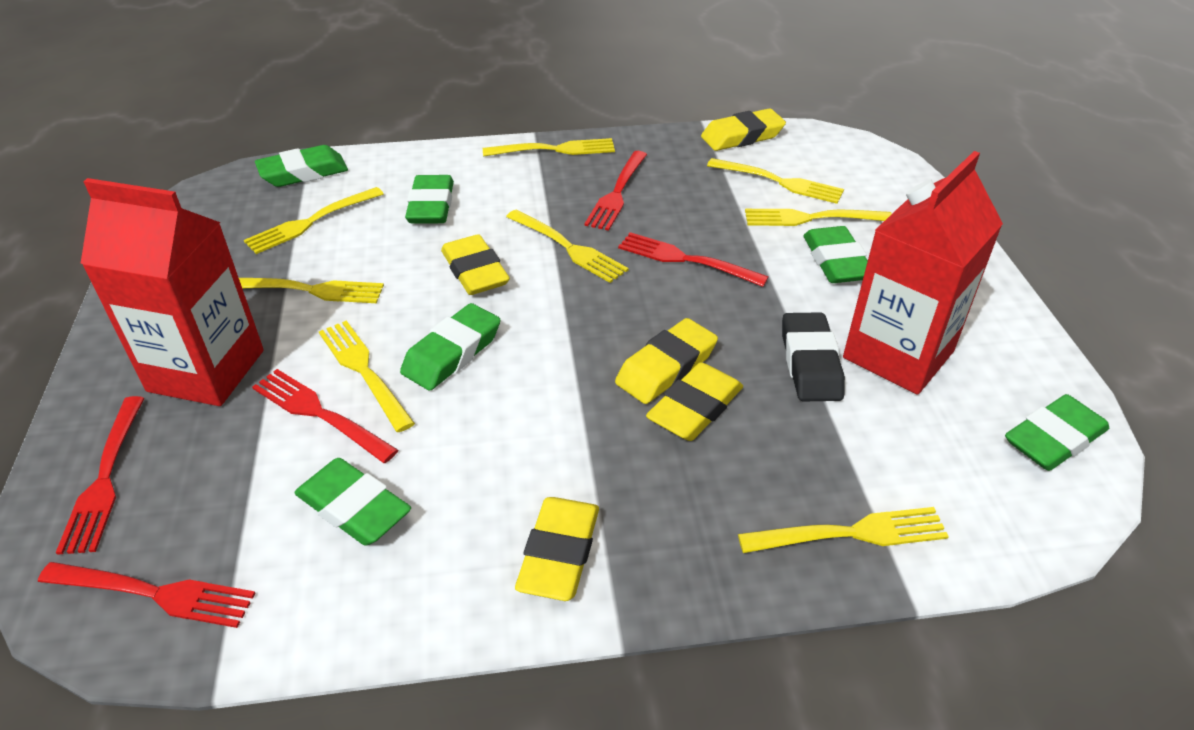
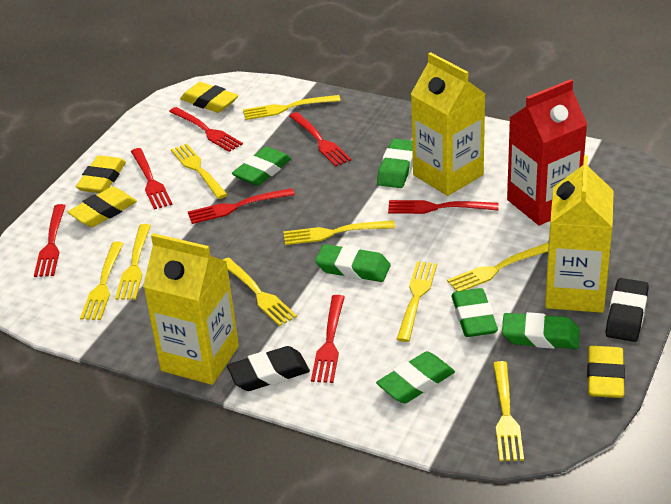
black eraser: 1 -> 2
red carton: 2 -> 1
red fork: 5 -> 7
yellow carton: 0 -> 3
yellow eraser: 5 -> 4
yellow fork: 8 -> 9

